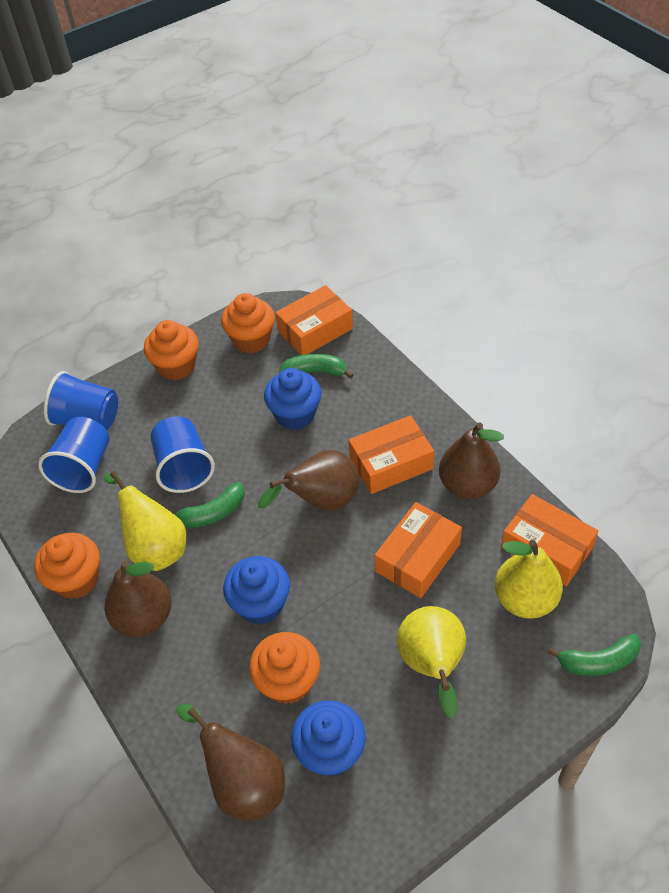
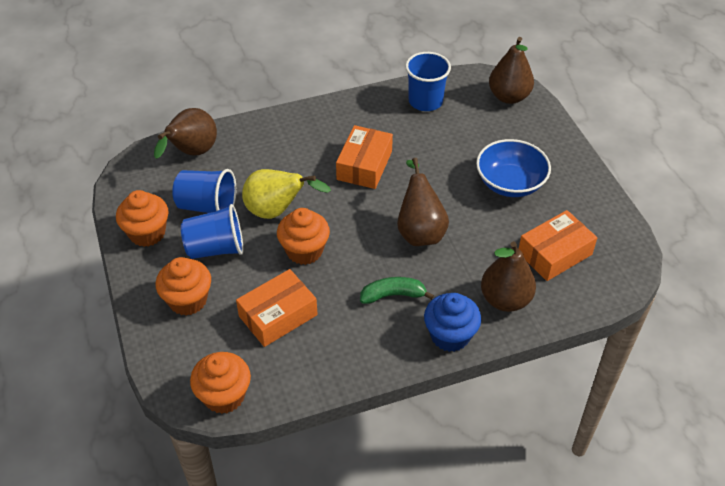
blue bowl: 0 -> 1
blue cupcake: 3 -> 1
green banana: 3 -> 1
orange box: 4 -> 3
yellow pear: 3 -> 1

